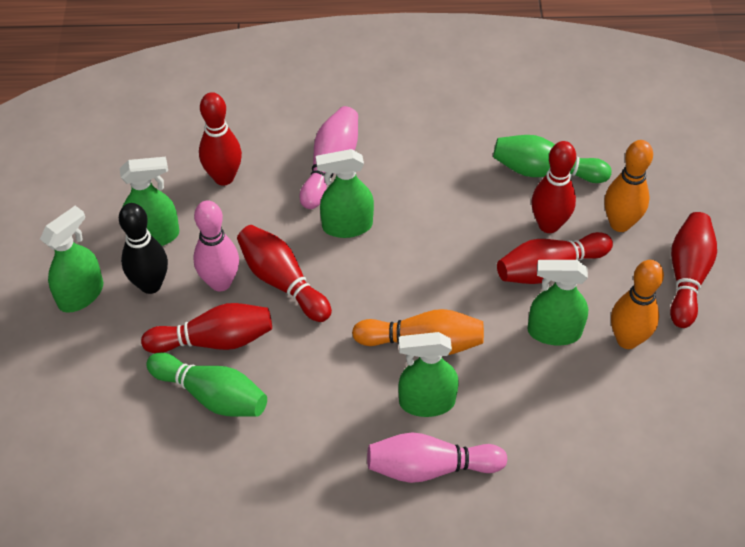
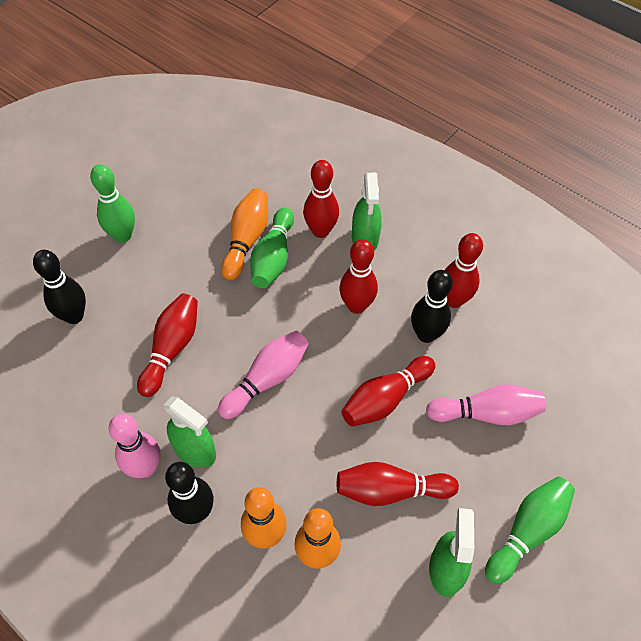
black bowling pin: 1 -> 3
green bowling pin: 2 -> 3
green spray bottle: 5 -> 3

